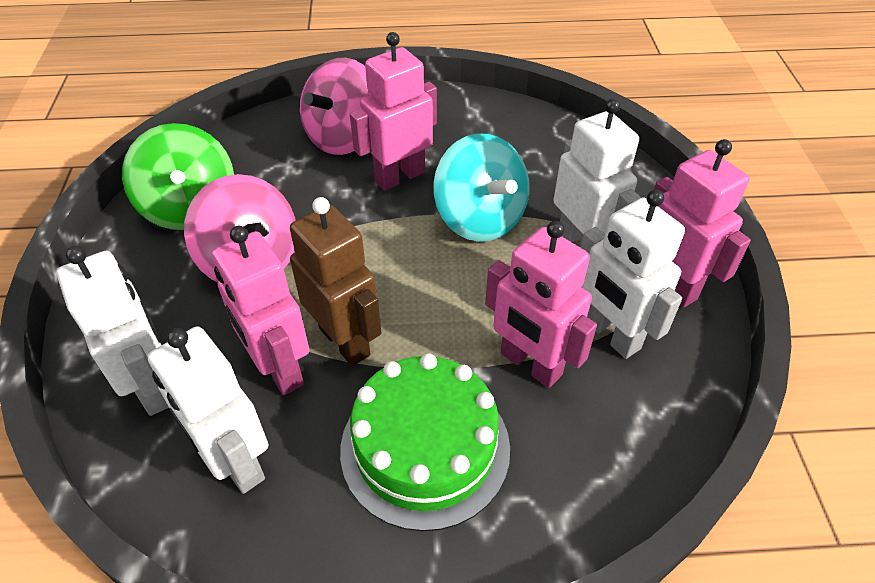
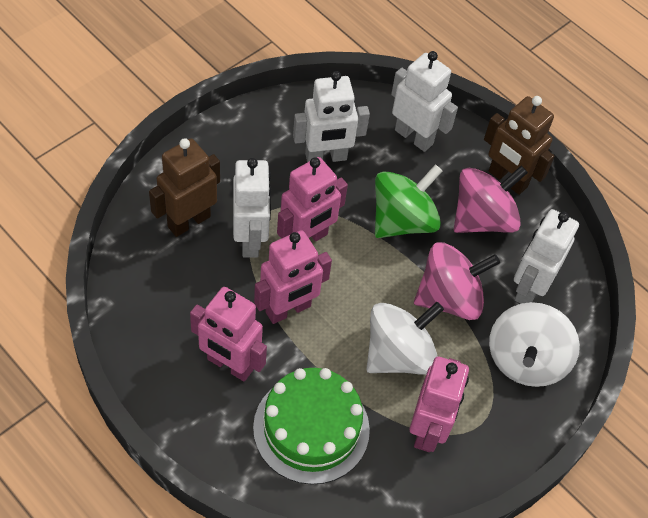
brown robot: 1 -> 2
turquoise spinning top: 1 -> 0
white spinning top: 0 -> 2

